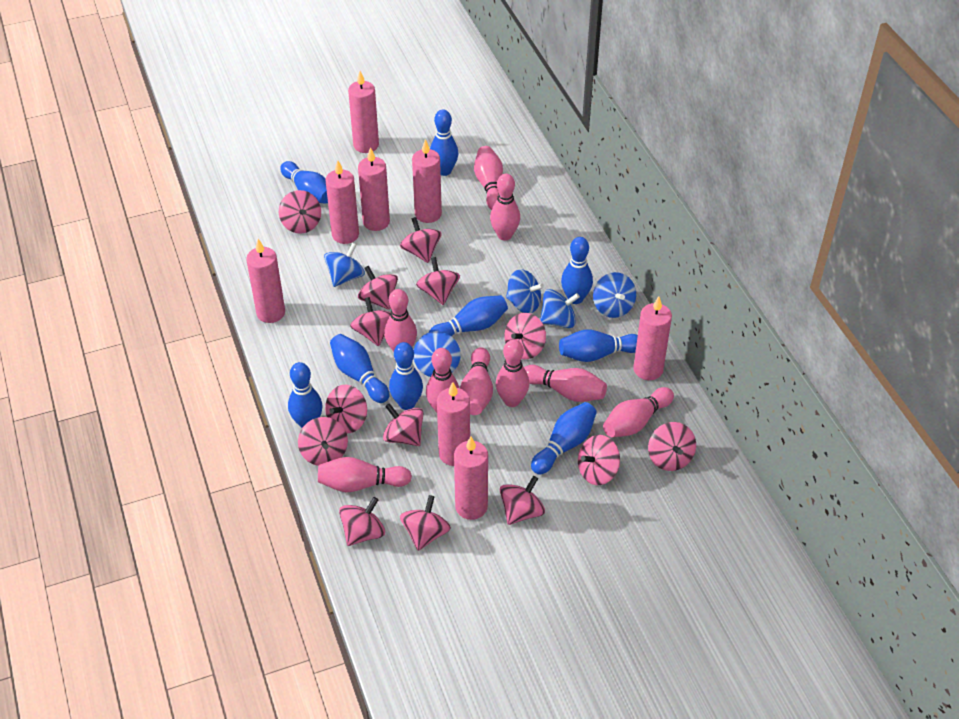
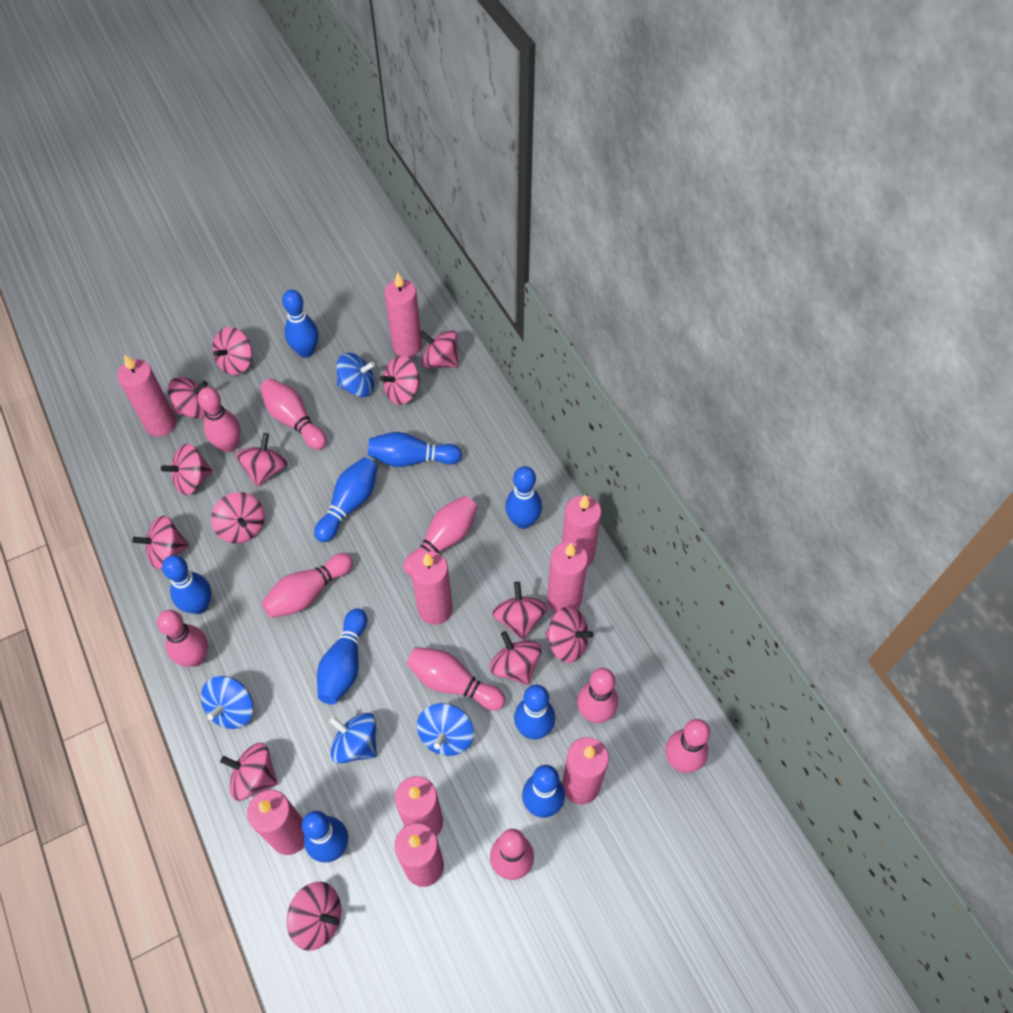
blue spinning top: 5 -> 4
pink candle: 8 -> 9
pink spinning top: 14 -> 13

